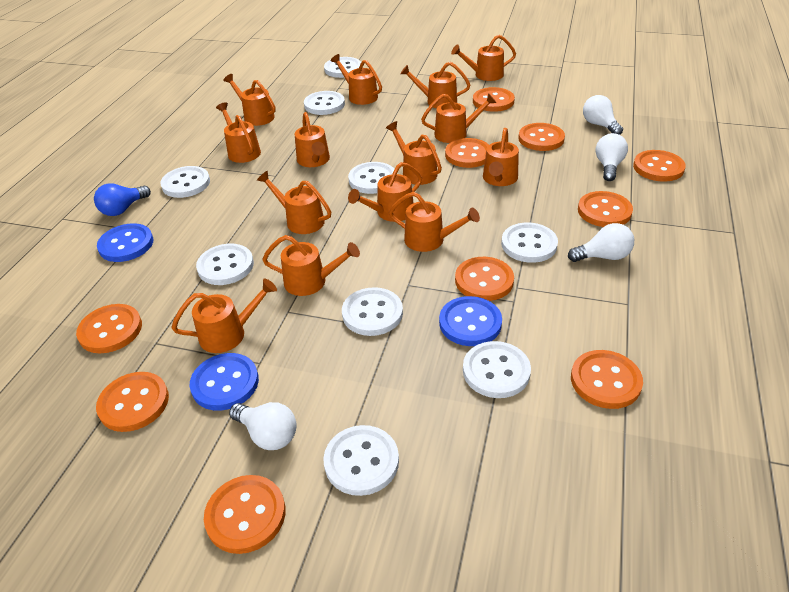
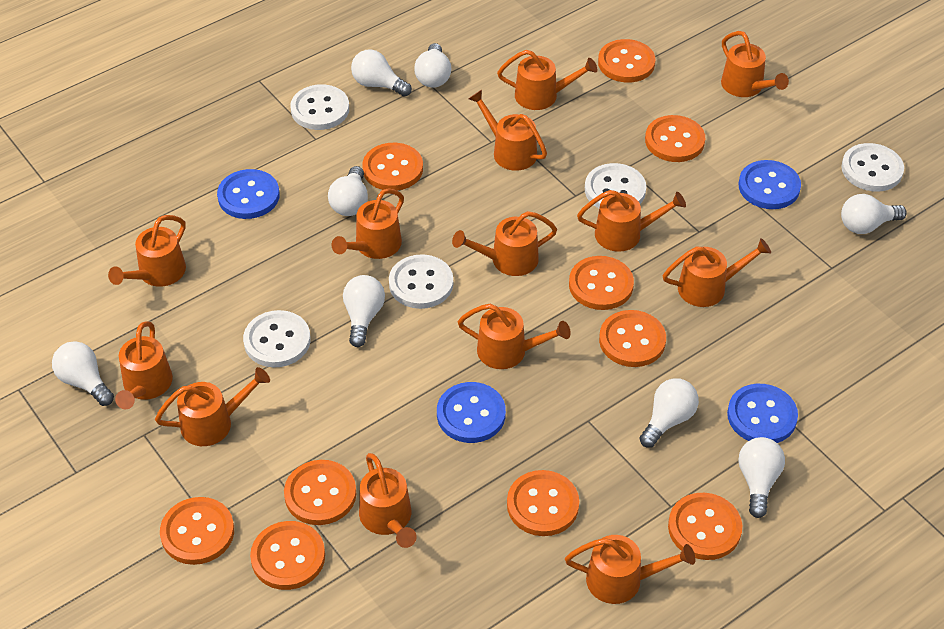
blue button: 3 -> 4
blue light bulb: 1 -> 0
orange watering can: 14 -> 13
white button: 9 -> 5
white light bulb: 4 -> 8

